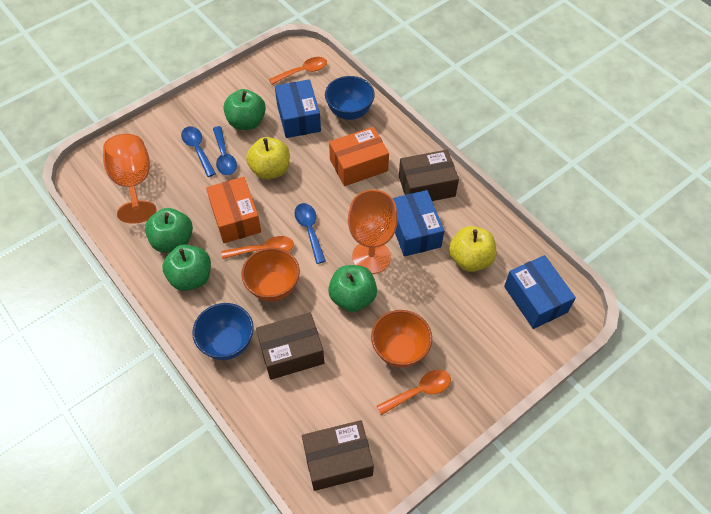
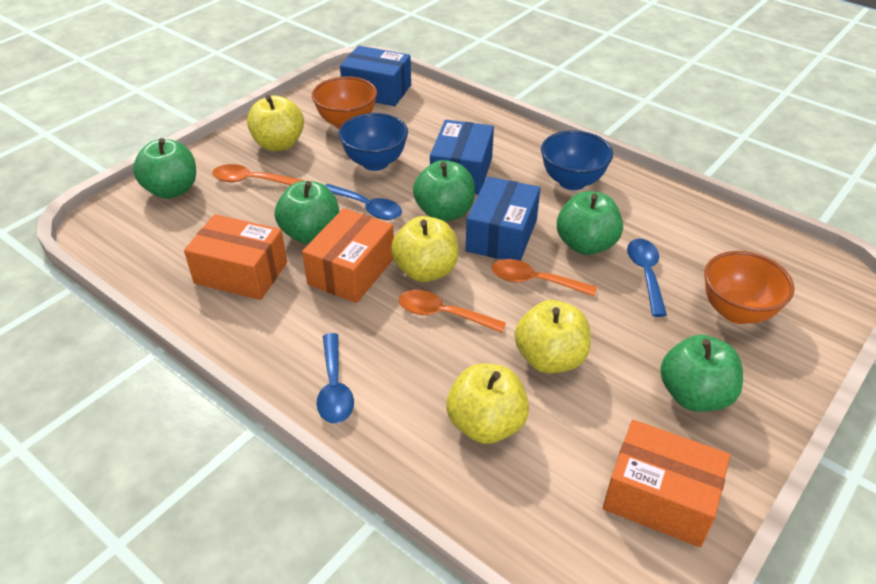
brown box: 3 -> 0
green apple: 4 -> 5
orange box: 2 -> 3
orange goblet: 2 -> 0
yellow apple: 2 -> 4

